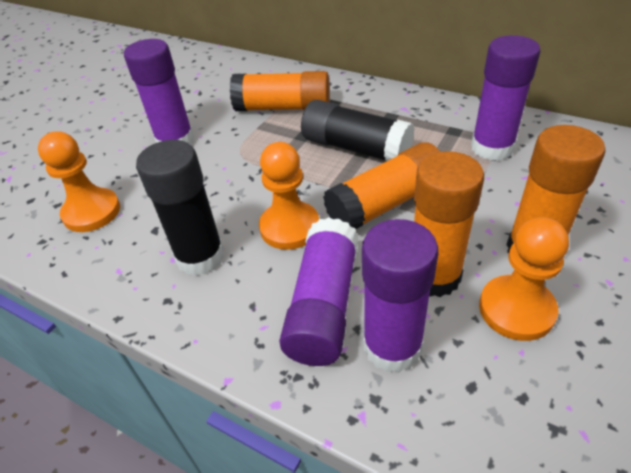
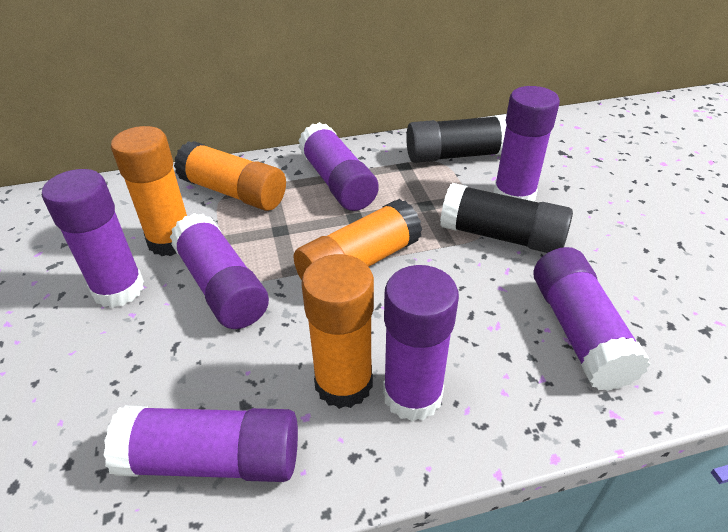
orange pawn: 3 -> 0
purple glue stick: 4 -> 7

